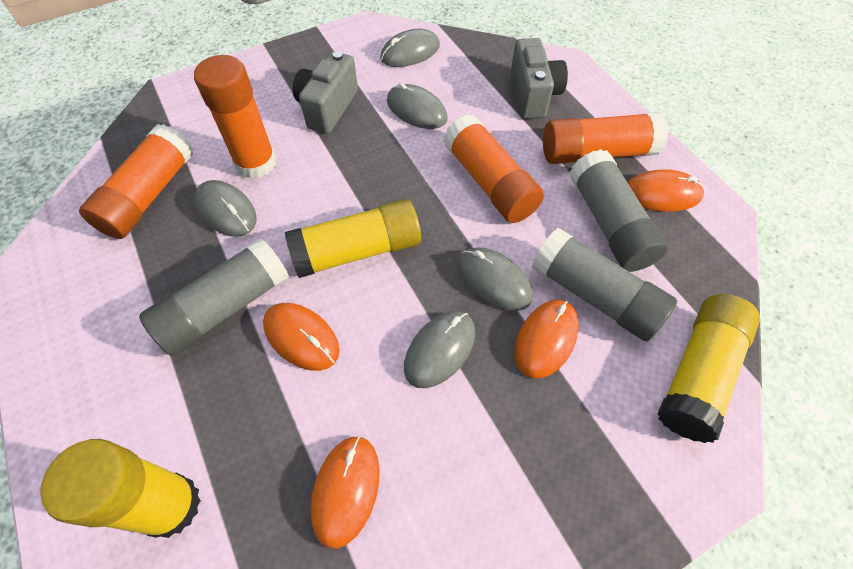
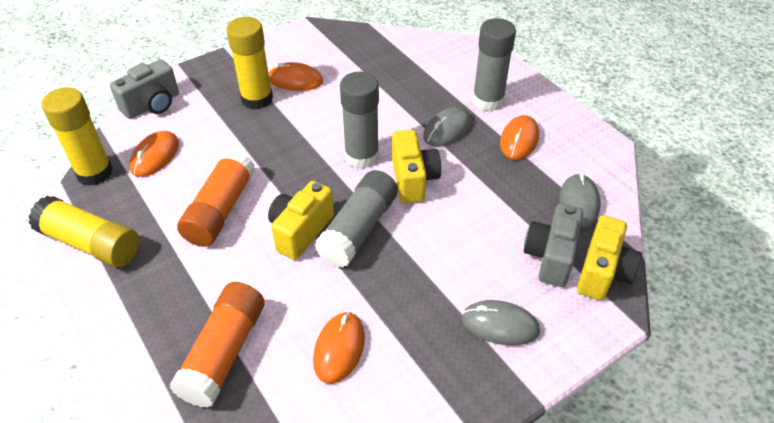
grey mouse: 5 -> 3
orange glue stick: 4 -> 2
yellow camera: 0 -> 3

